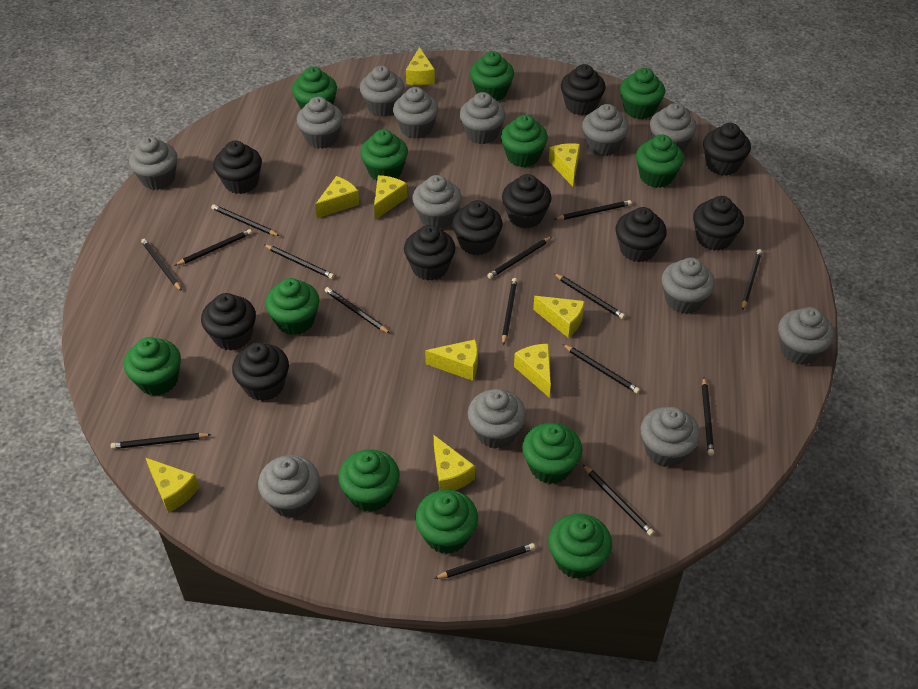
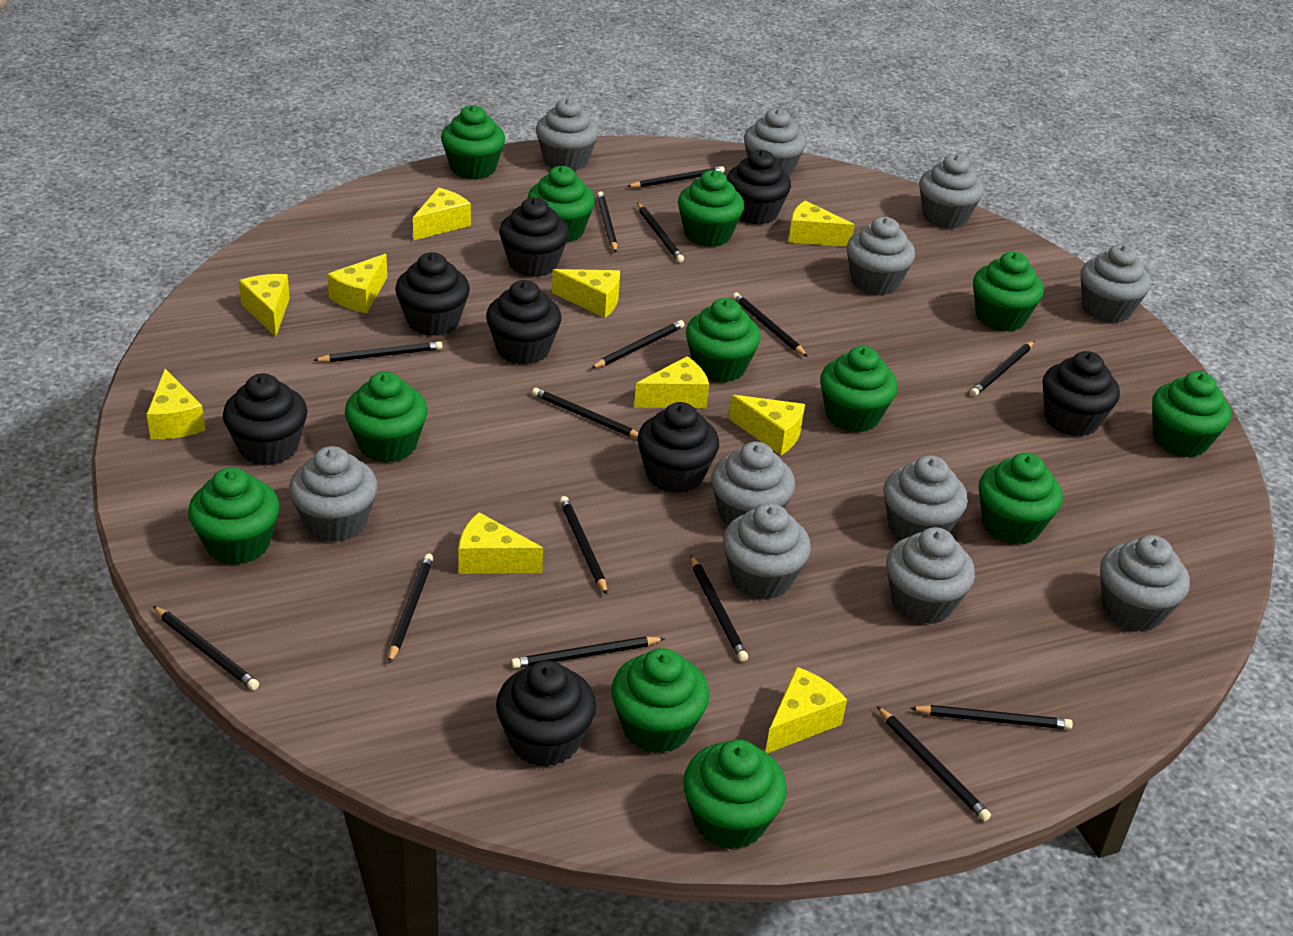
black cupcake: 10 -> 8
grey cupcake: 13 -> 11
yellow cheese: 9 -> 10

